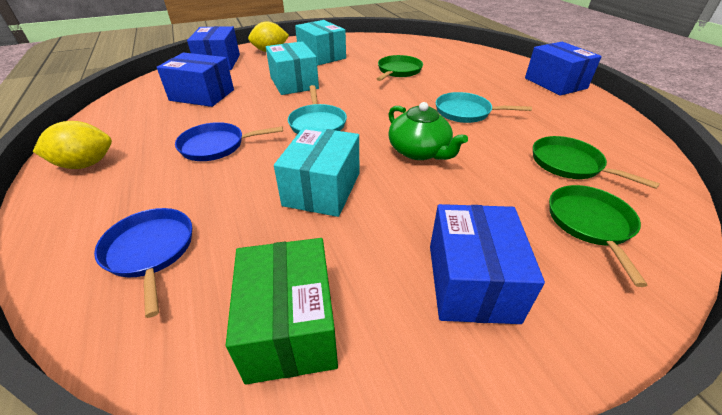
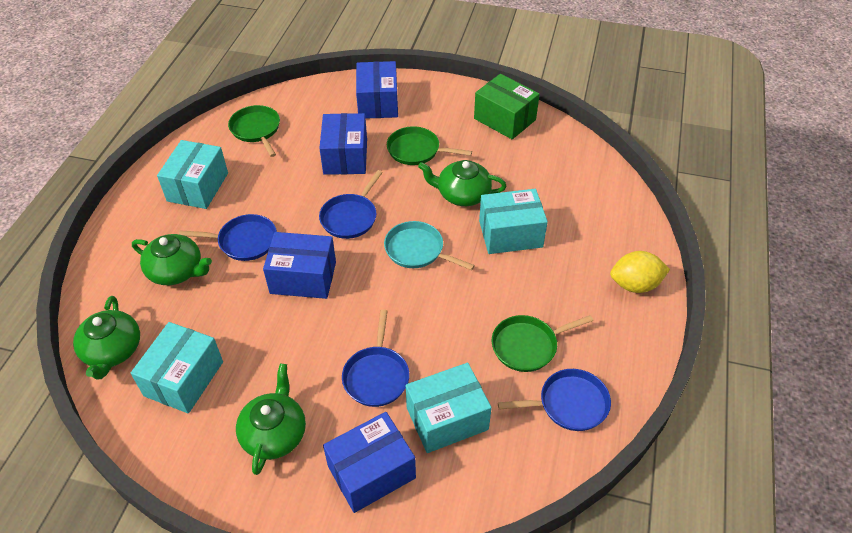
blue pan: 2 -> 4
green teapot: 1 -> 4
turquoise box: 3 -> 4
turquoise pan: 2 -> 1
yellow lemon: 2 -> 1

